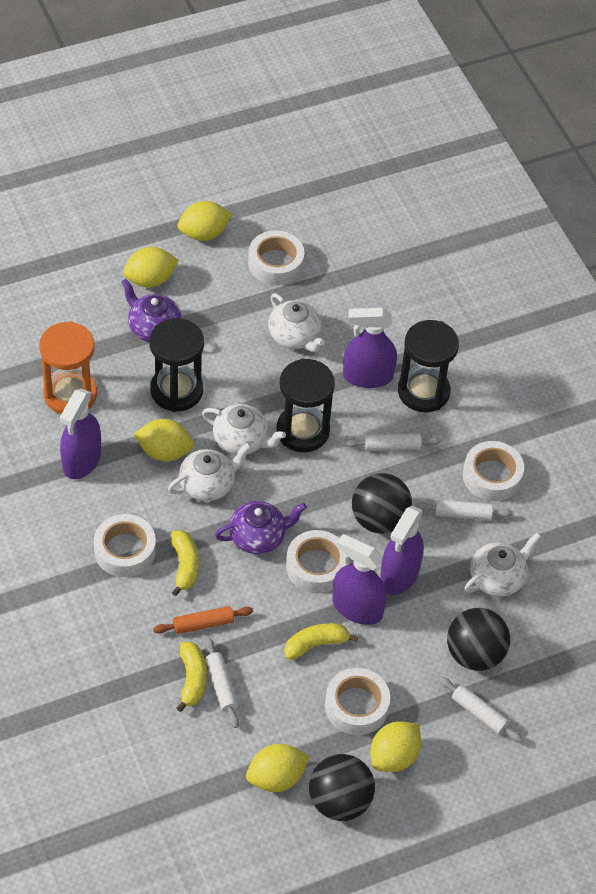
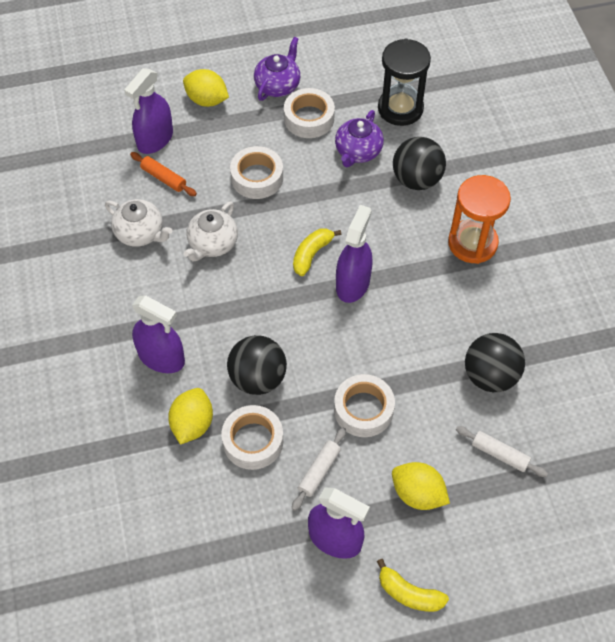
black hourglass: 3 -> 1
white rolling pin: 4 -> 2
white tape: 5 -> 4
white teapot: 4 -> 2
yellow banana: 3 -> 2
yellow lemon: 5 -> 3

